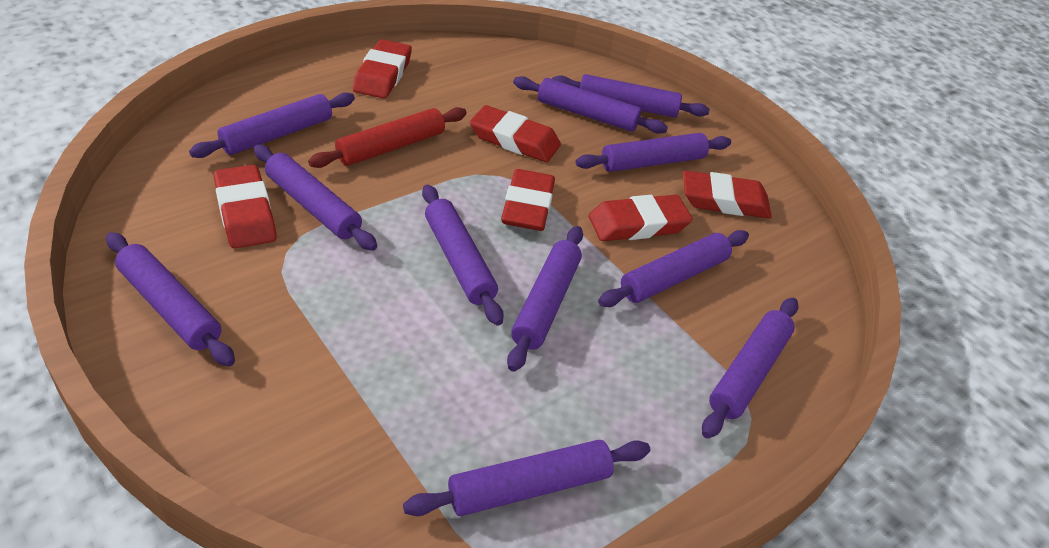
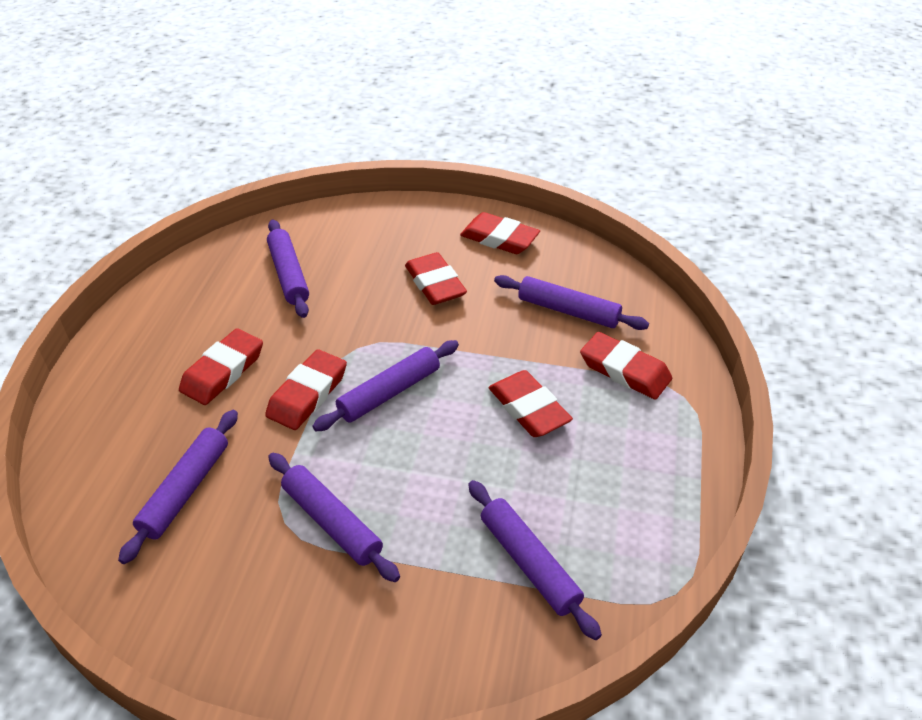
purple rolling pin: 11 -> 6
red rolling pin: 1 -> 0

